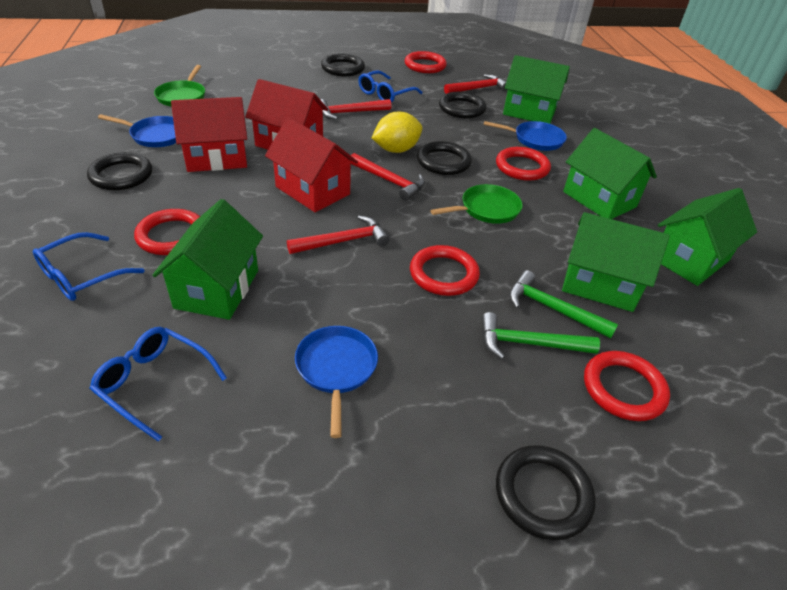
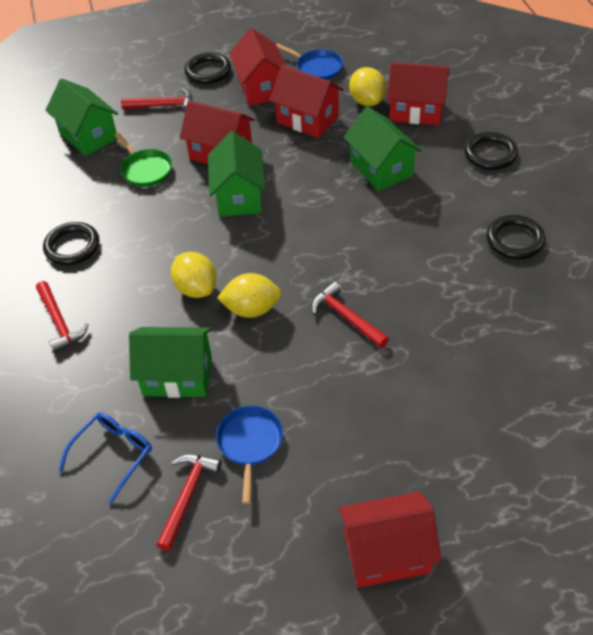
black ring: 5 -> 4
blue glasses: 3 -> 1
blue pan: 3 -> 2
green hammer: 2 -> 0
green house: 5 -> 4
green pan: 2 -> 1
red house: 3 -> 5
red ring: 5 -> 0
yellow lemon: 1 -> 3

